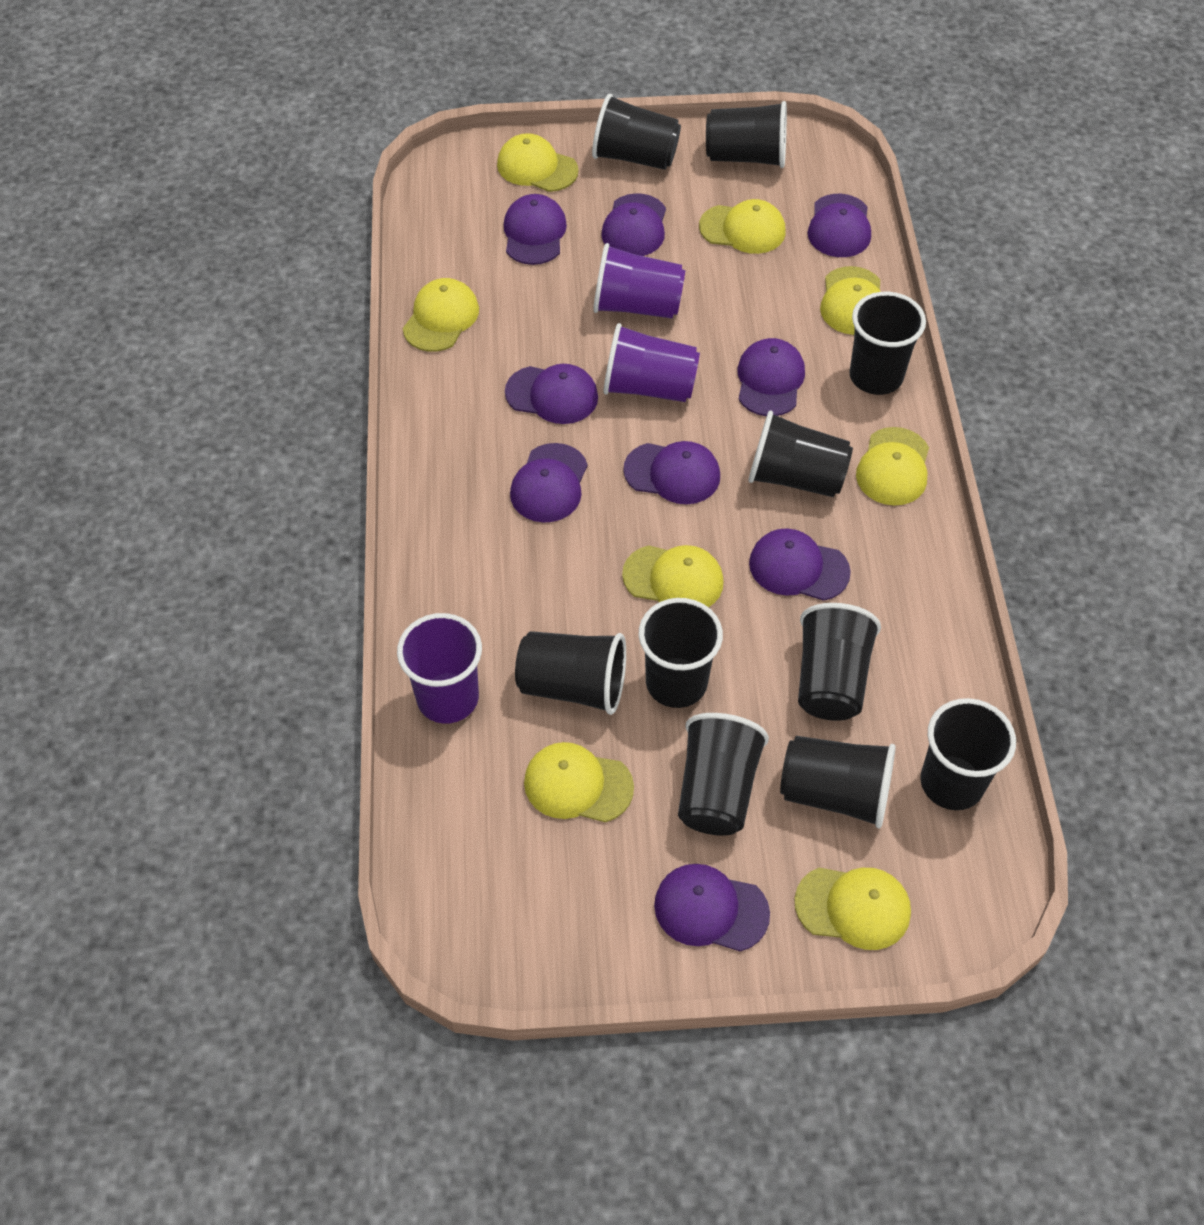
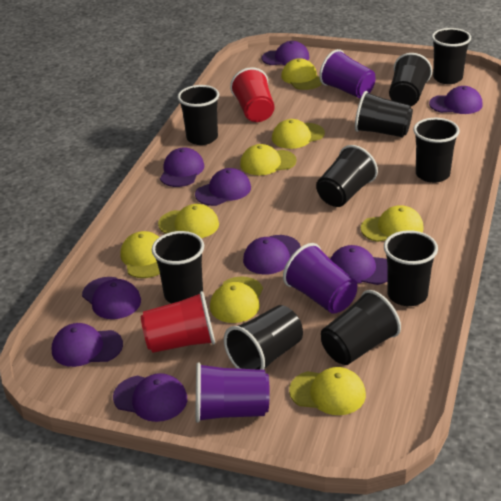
red cup: 0 -> 2

